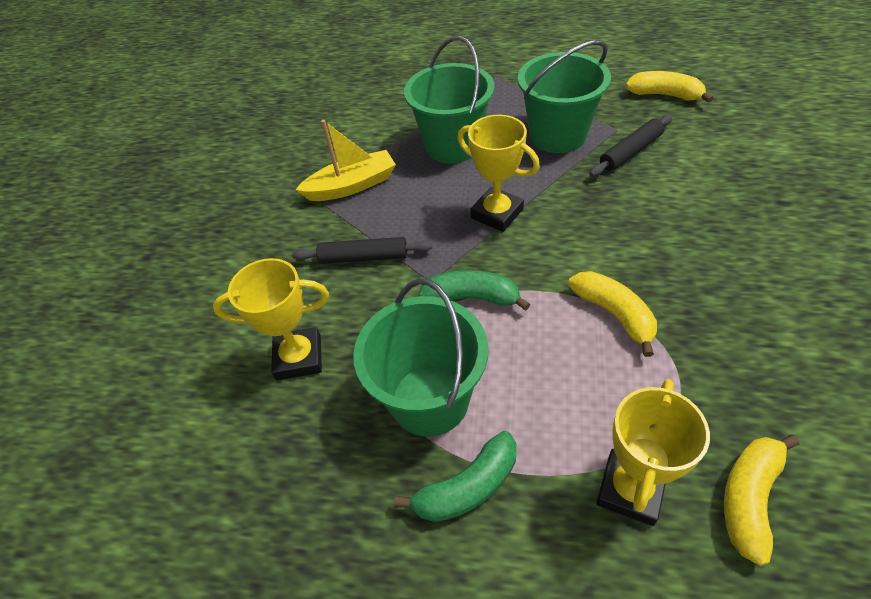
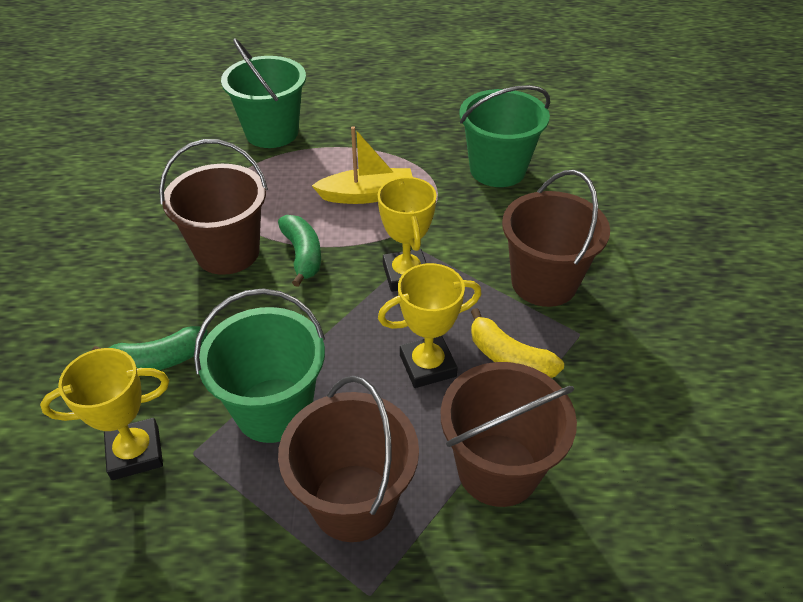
black rolling pin: 2 -> 0
brown bucket: 0 -> 4
yellow banana: 3 -> 1

